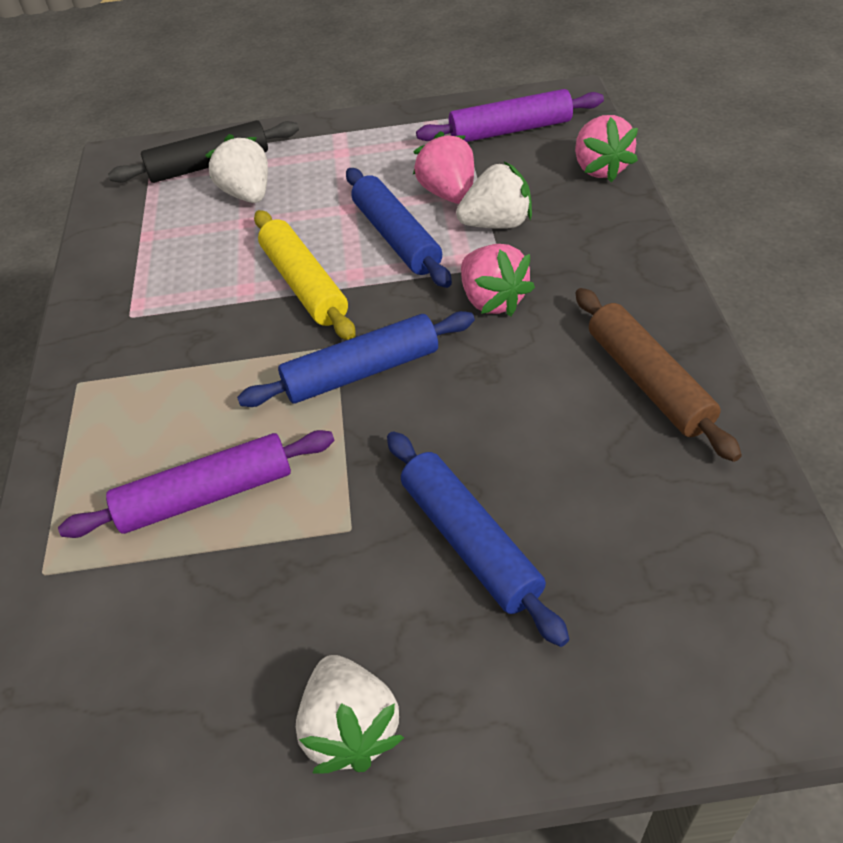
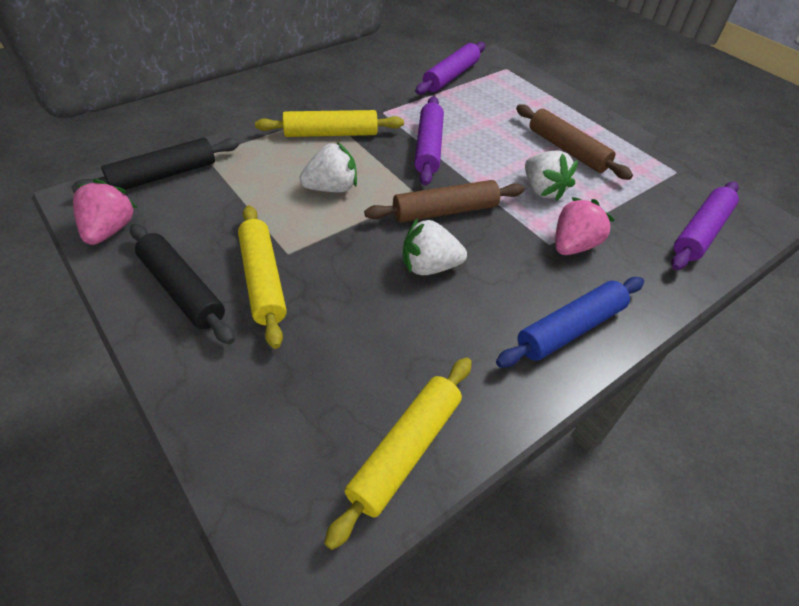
black rolling pin: 1 -> 2
blue rolling pin: 3 -> 1
brown rolling pin: 1 -> 2
pink strawberry: 3 -> 2
purple rolling pin: 2 -> 3
yellow rolling pin: 1 -> 3

